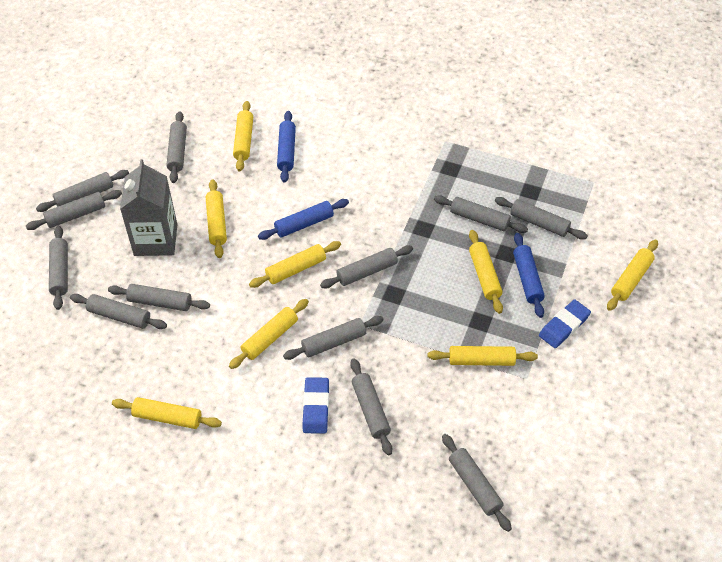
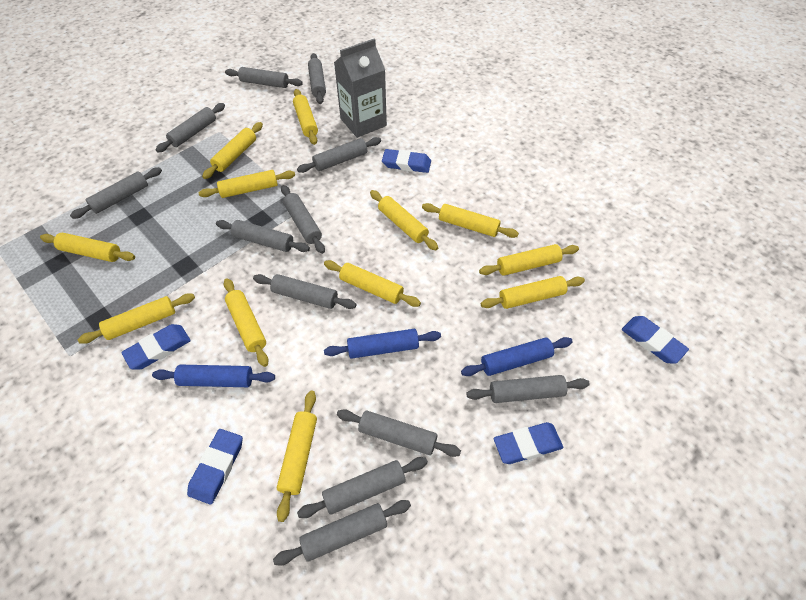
blue eraser: 2 -> 5
yellow rolling pin: 8 -> 12

